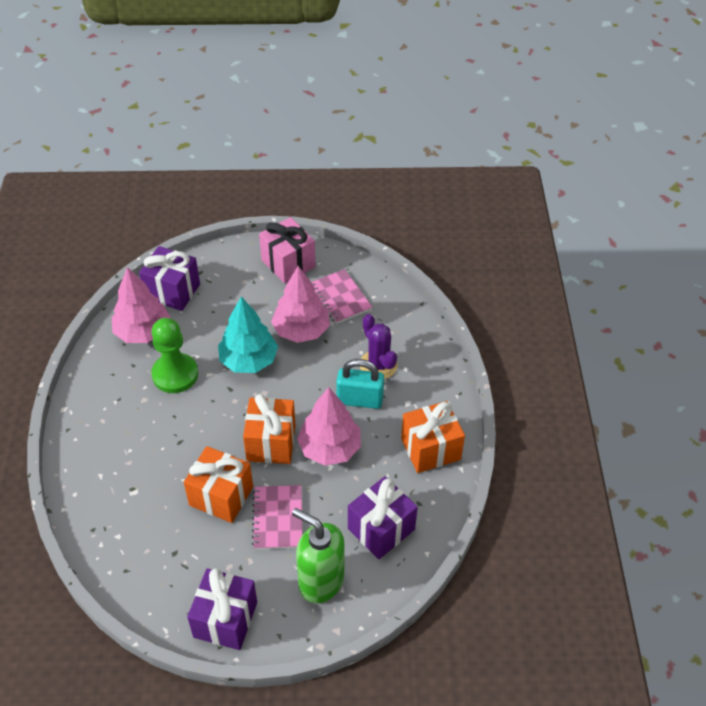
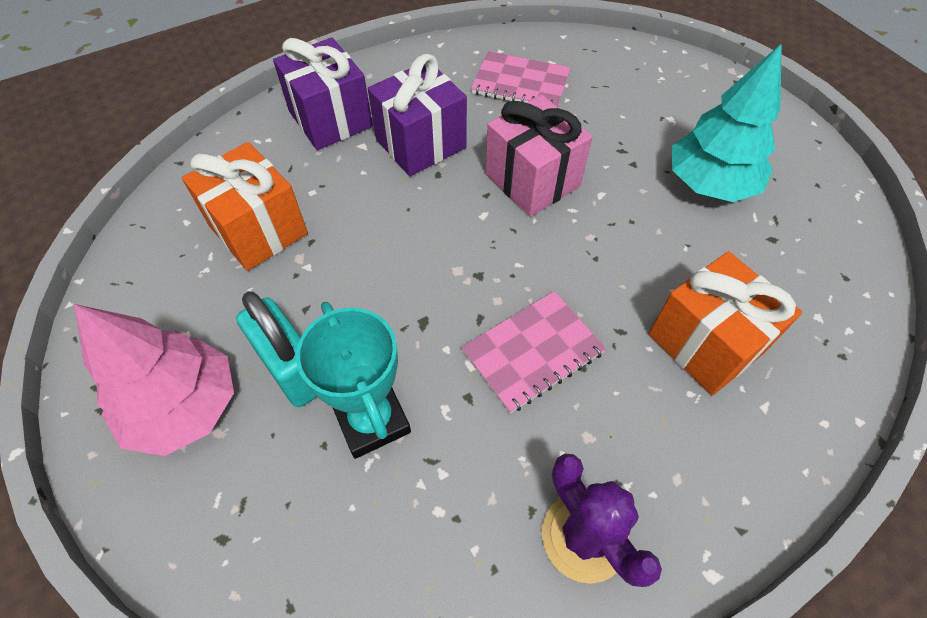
green pawn: 1 -> 0
green soap dispenser: 1 -> 0
orange gift: 3 -> 2
pink tree: 3 -> 1
purple gift: 3 -> 2
turquoise trophy: 0 -> 1

